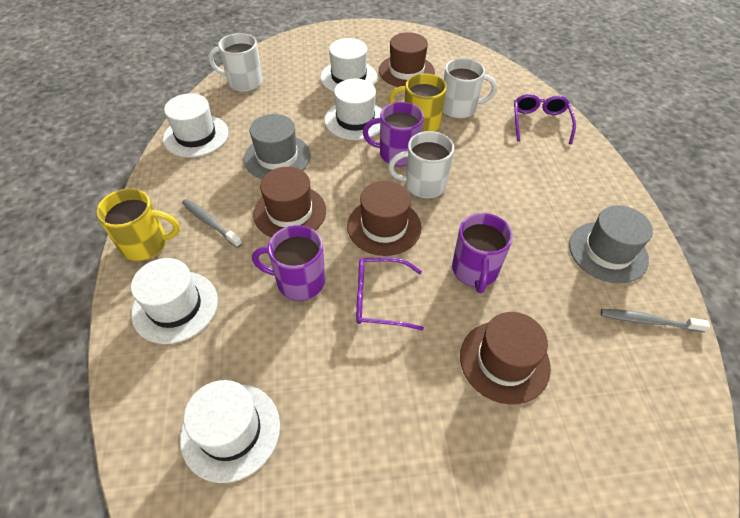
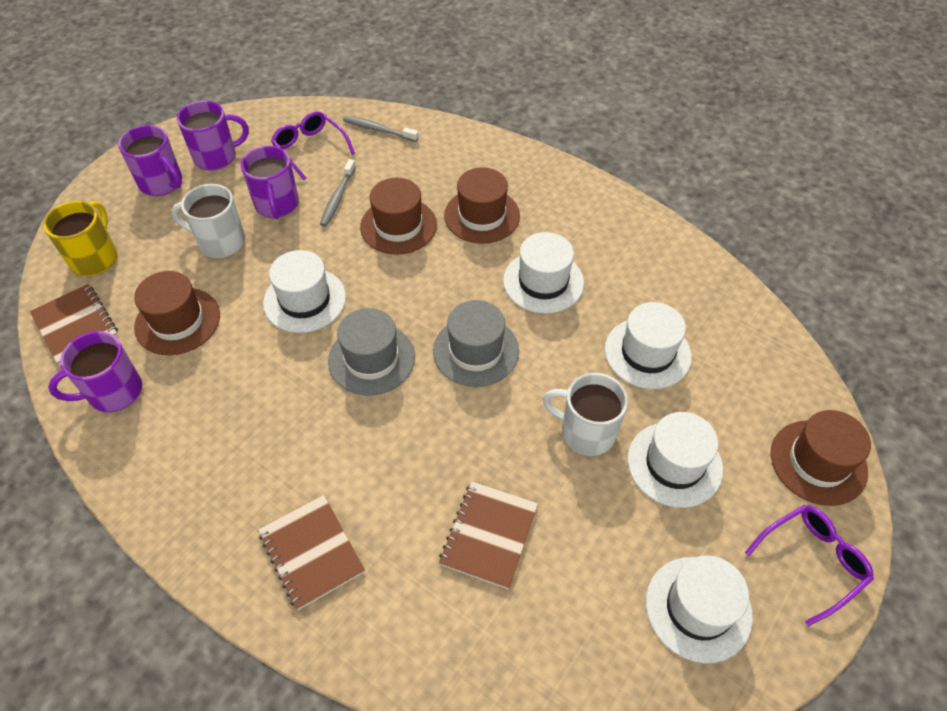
brown notebook: 0 -> 3
purple mug: 3 -> 4
white mug: 3 -> 2
yellow mug: 2 -> 1

